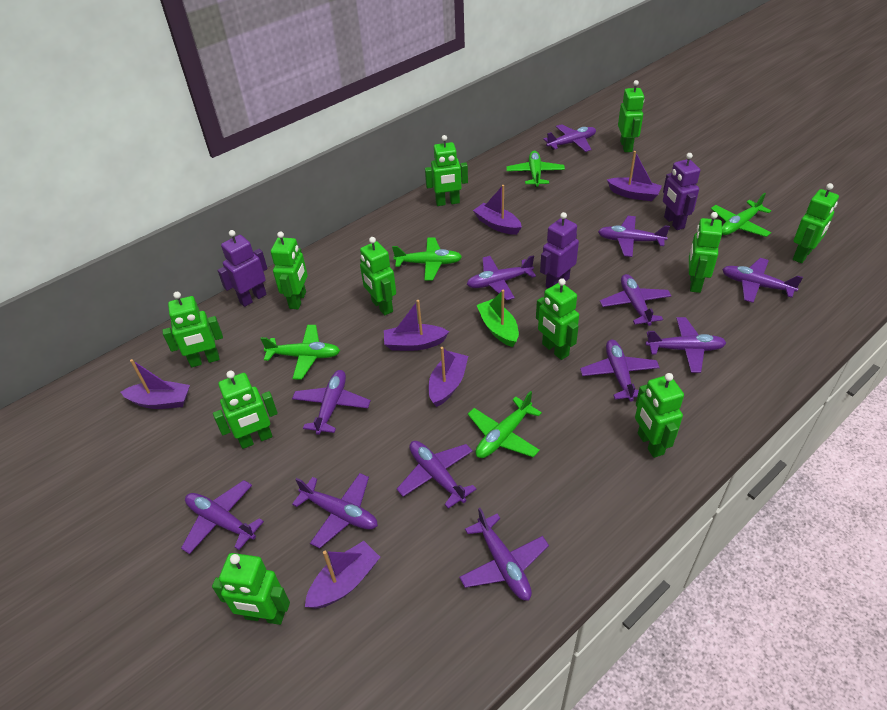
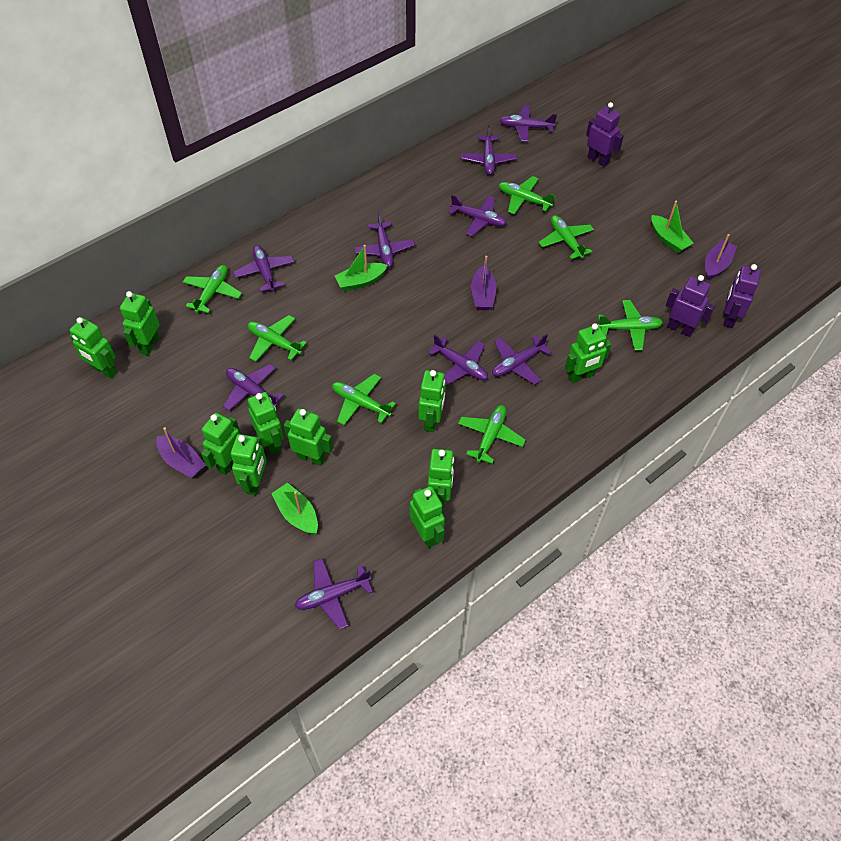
green boat: 1 -> 3
green plane: 5 -> 7
green robot: 11 -> 10
purple boat: 6 -> 3
purple plane: 12 -> 9

